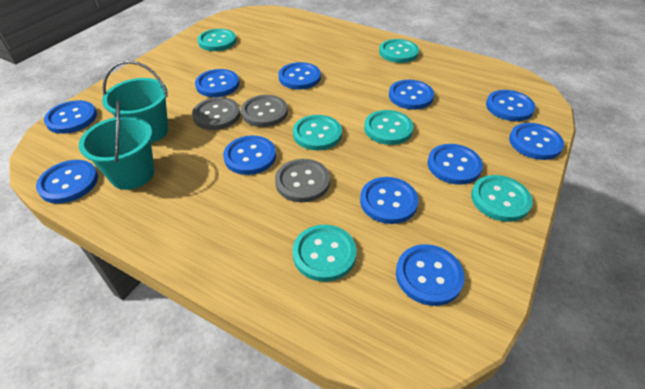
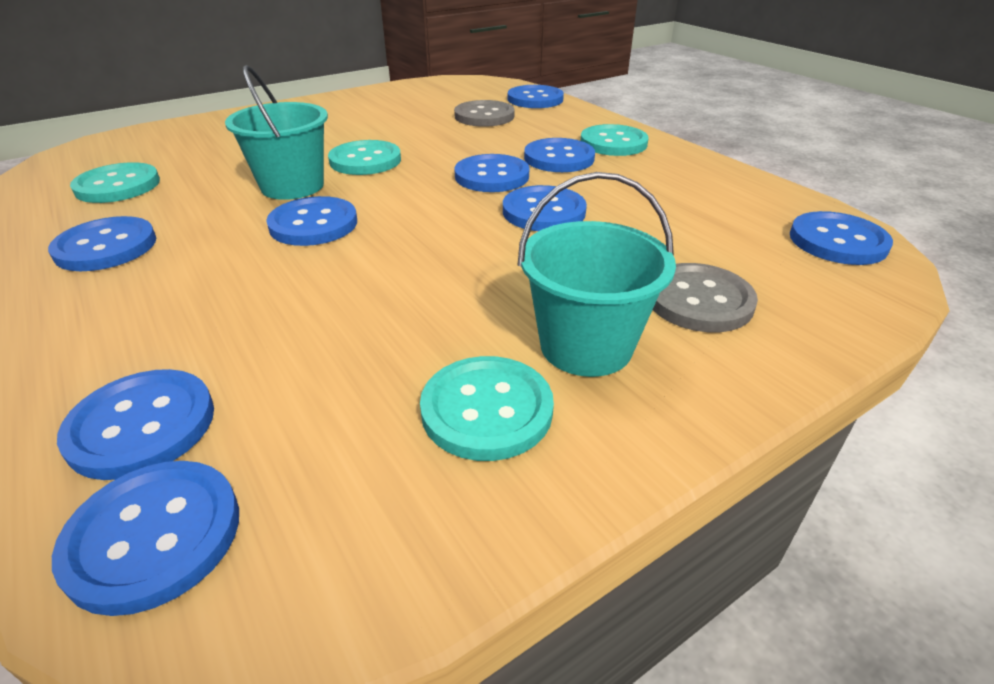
blue button: 11 -> 9
grey button: 3 -> 2
turquoise button: 6 -> 4

